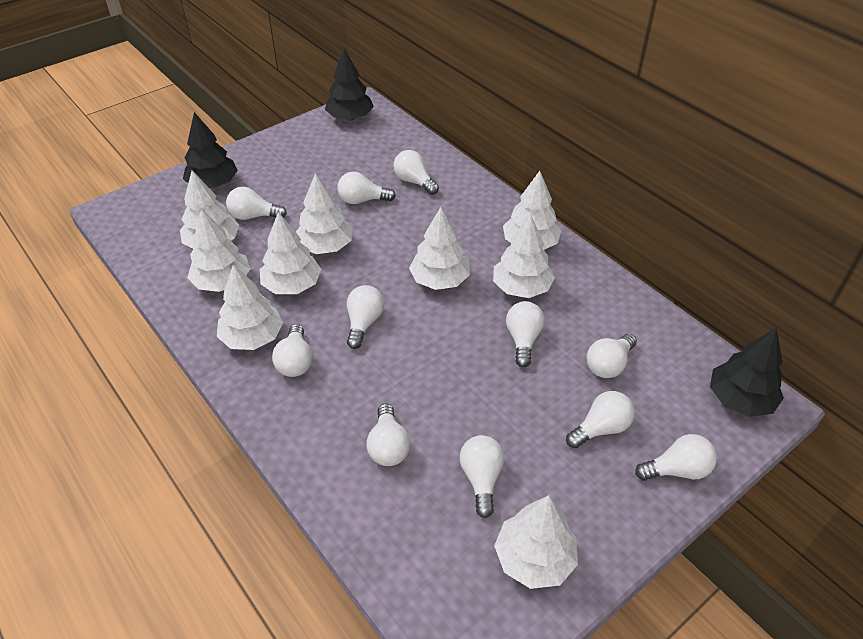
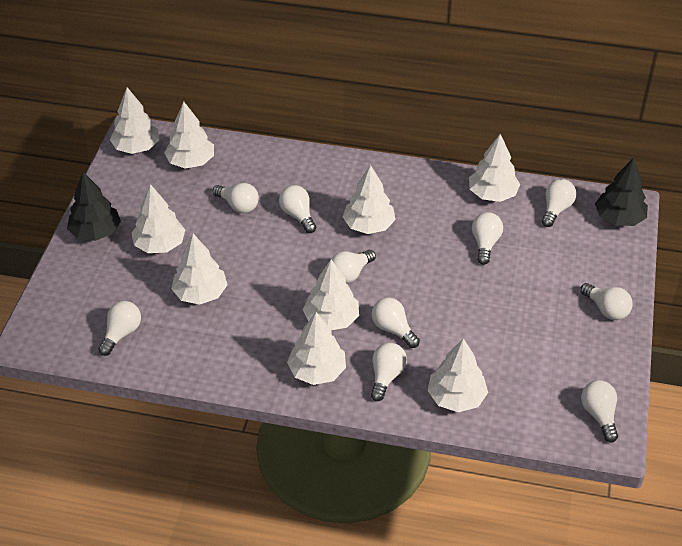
black tree: 3 -> 2
white light bulb: 11 -> 10

